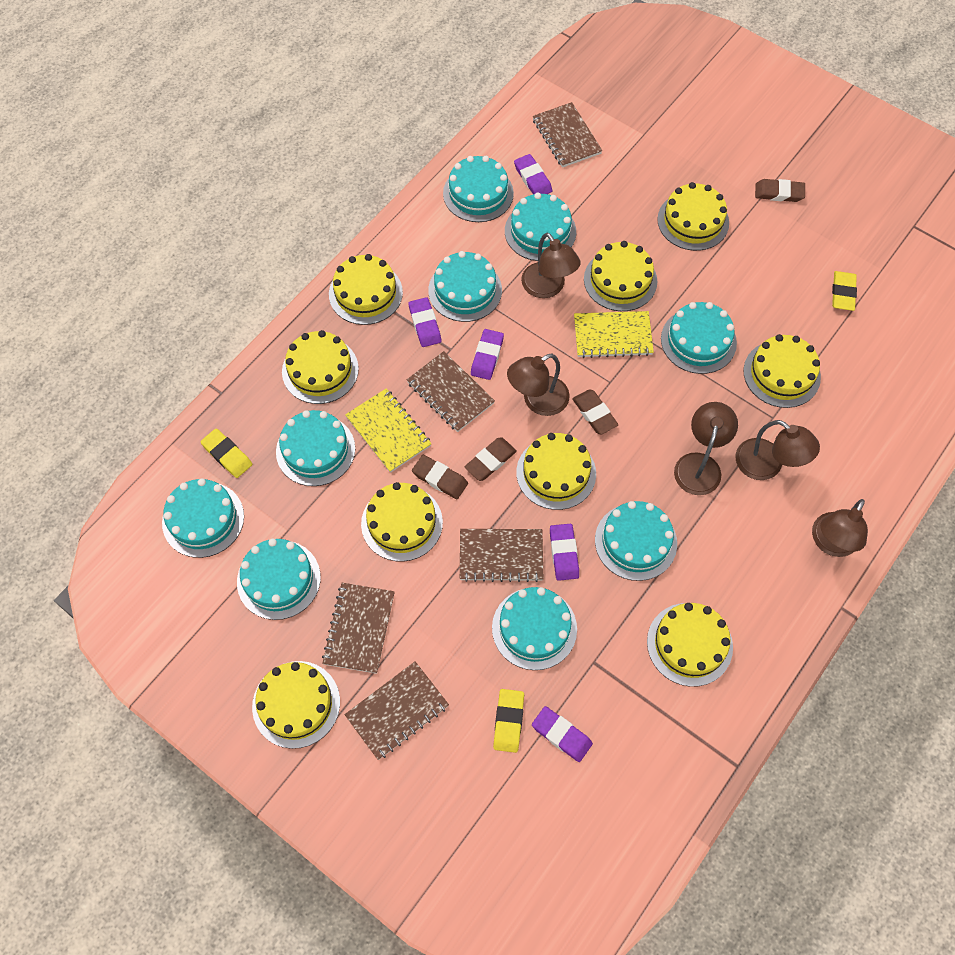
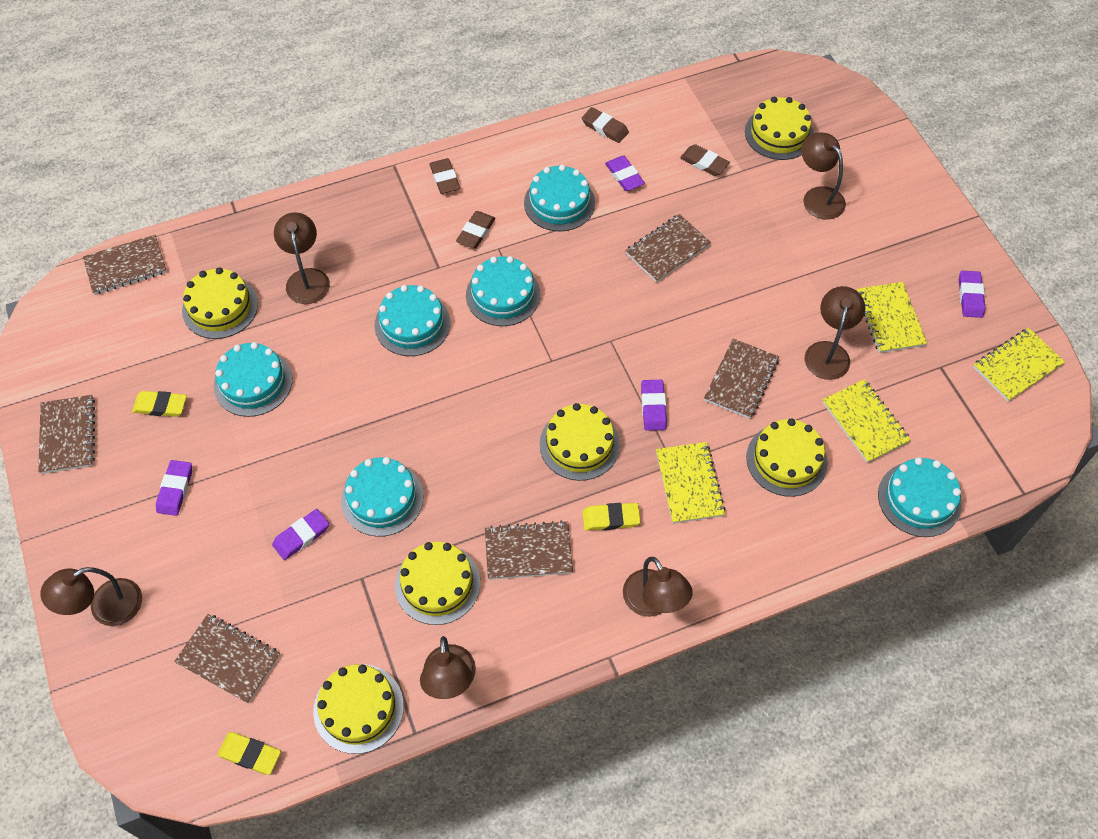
brown lamp: 5 -> 6
brown notebook: 5 -> 6
turquoise cake: 9 -> 6
yellow cake: 9 -> 6
yellow notebook: 2 -> 4

